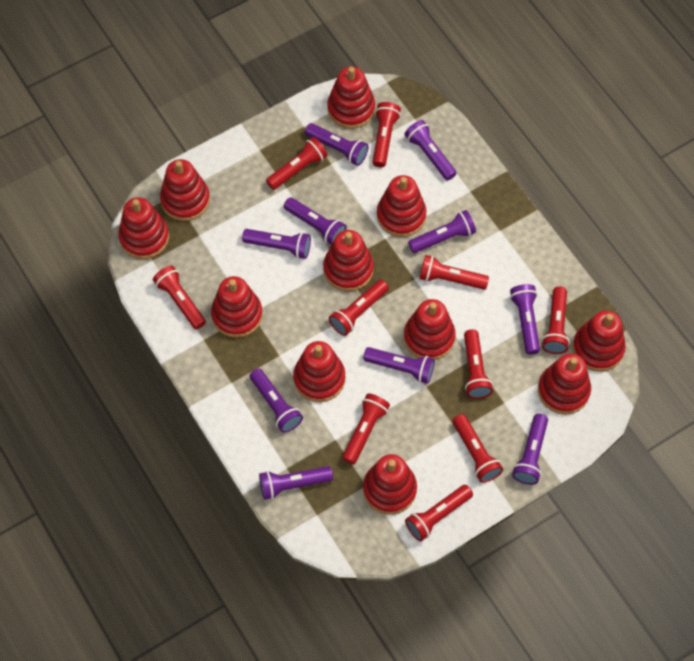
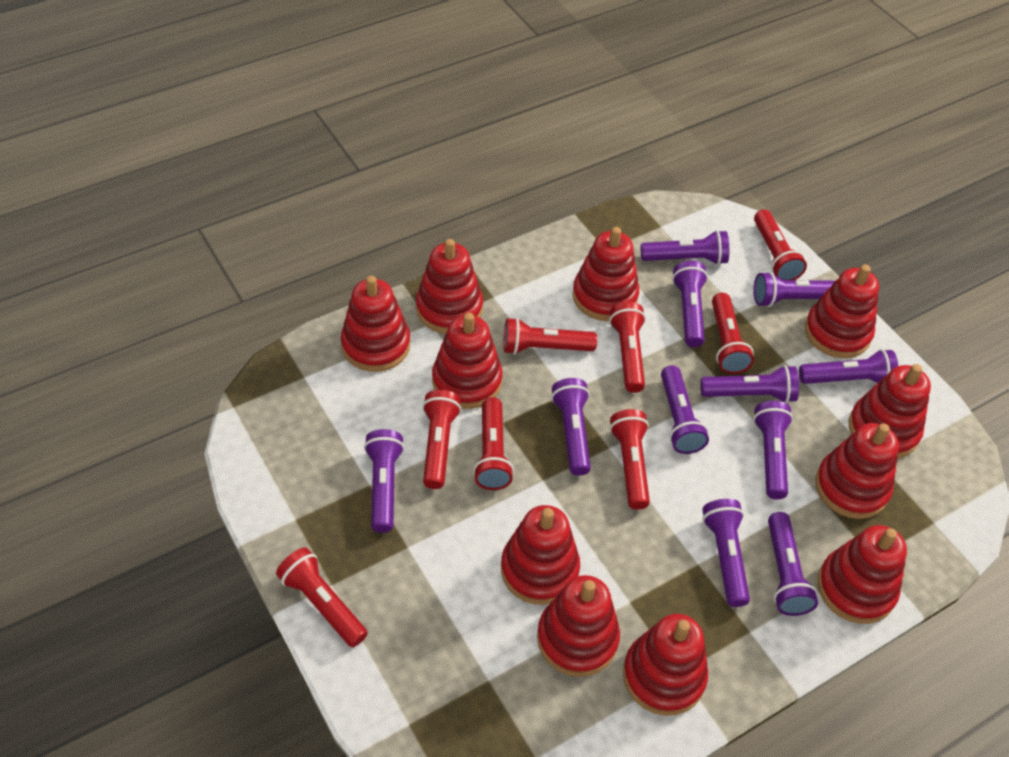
purple flashlight: 10 -> 11
red flashlight: 10 -> 8

